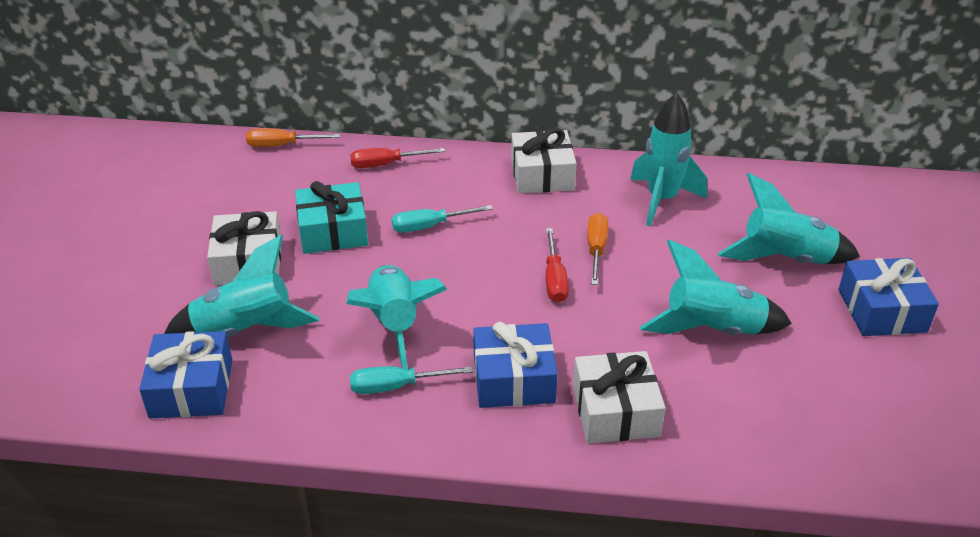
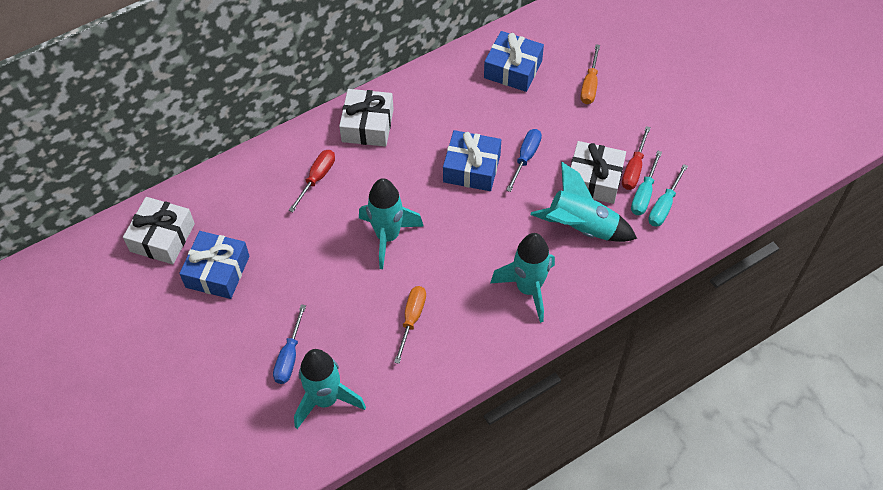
blue screwdriver: 0 -> 2
turquoise gift: 1 -> 0
turquoise rocket: 5 -> 4

